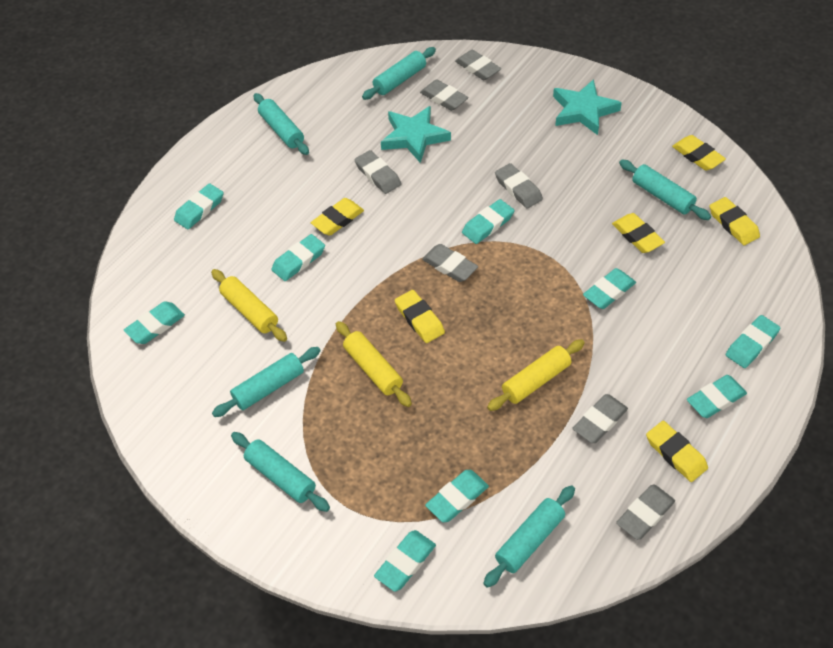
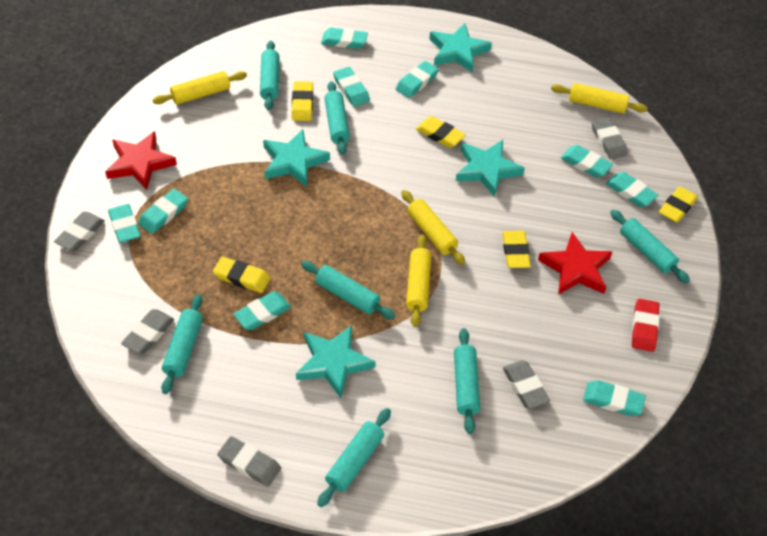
grey eraser: 7 -> 5
red eraser: 0 -> 1
red star: 0 -> 2
turquoise rolling pin: 6 -> 7
turquoise star: 2 -> 4
yellow eraser: 6 -> 5
yellow rolling pin: 3 -> 4

